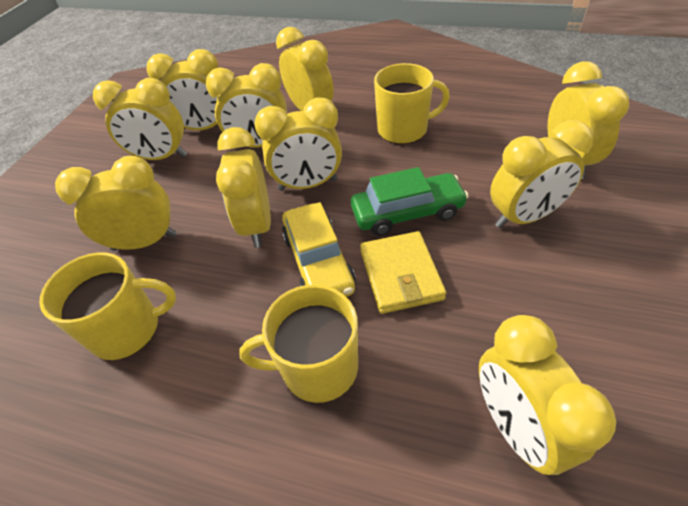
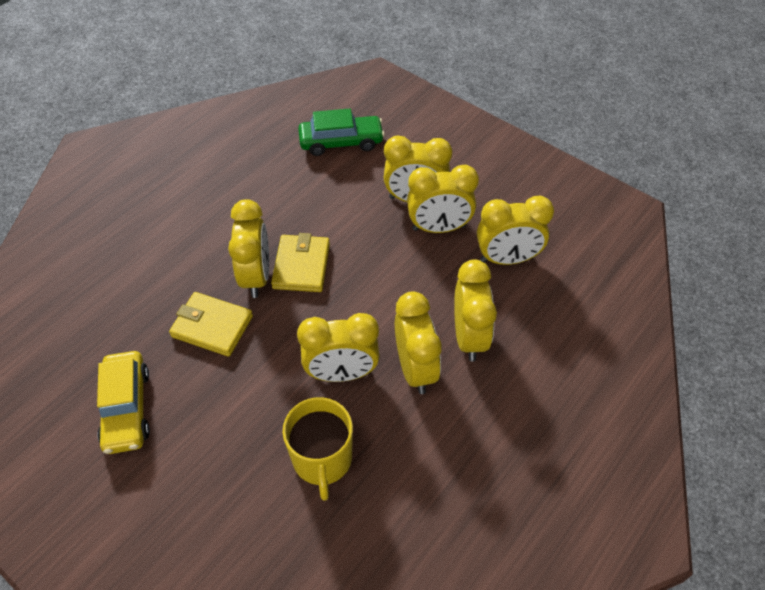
yellow clock: 10 -> 7
yellow mug: 3 -> 1
yellow wallet: 1 -> 2

